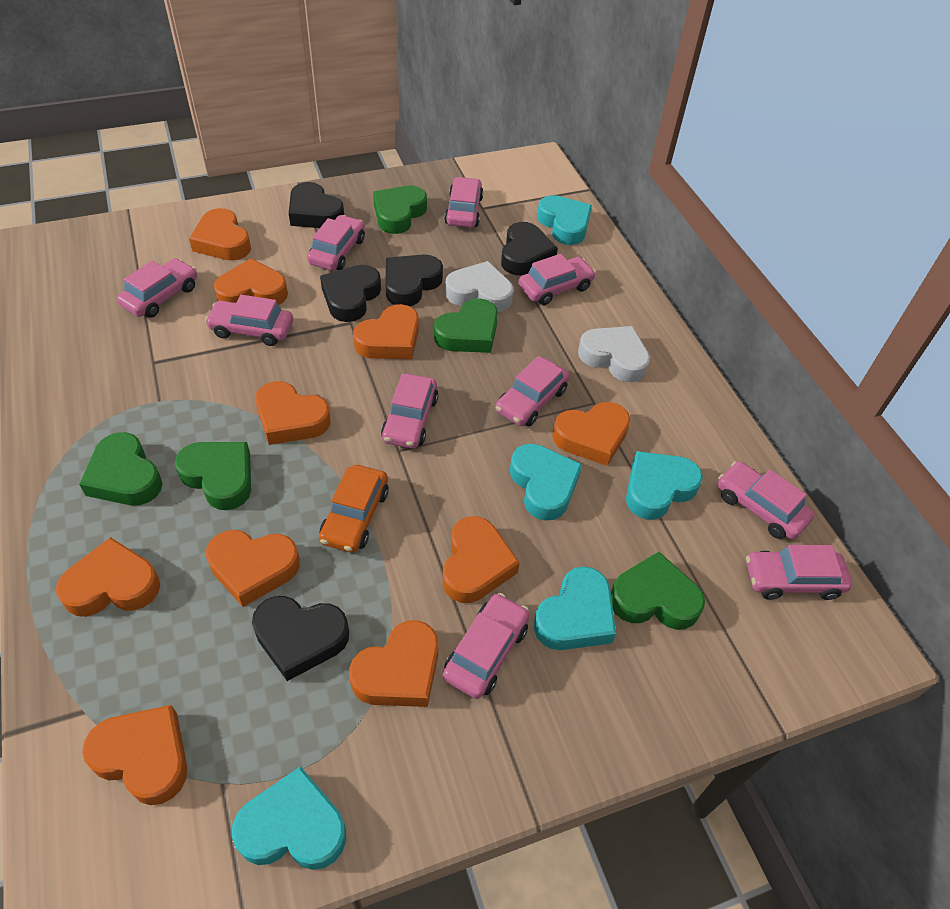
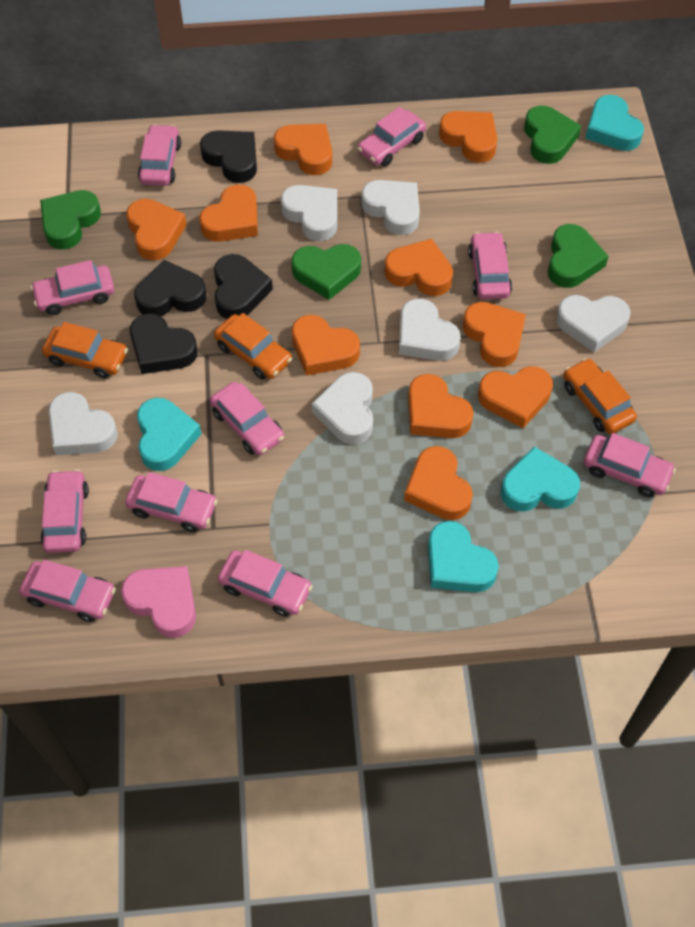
black heart: 5 -> 4
green heart: 5 -> 4
orange car: 1 -> 3
pink heart: 0 -> 1
turquoise heart: 5 -> 4
white heart: 2 -> 6

